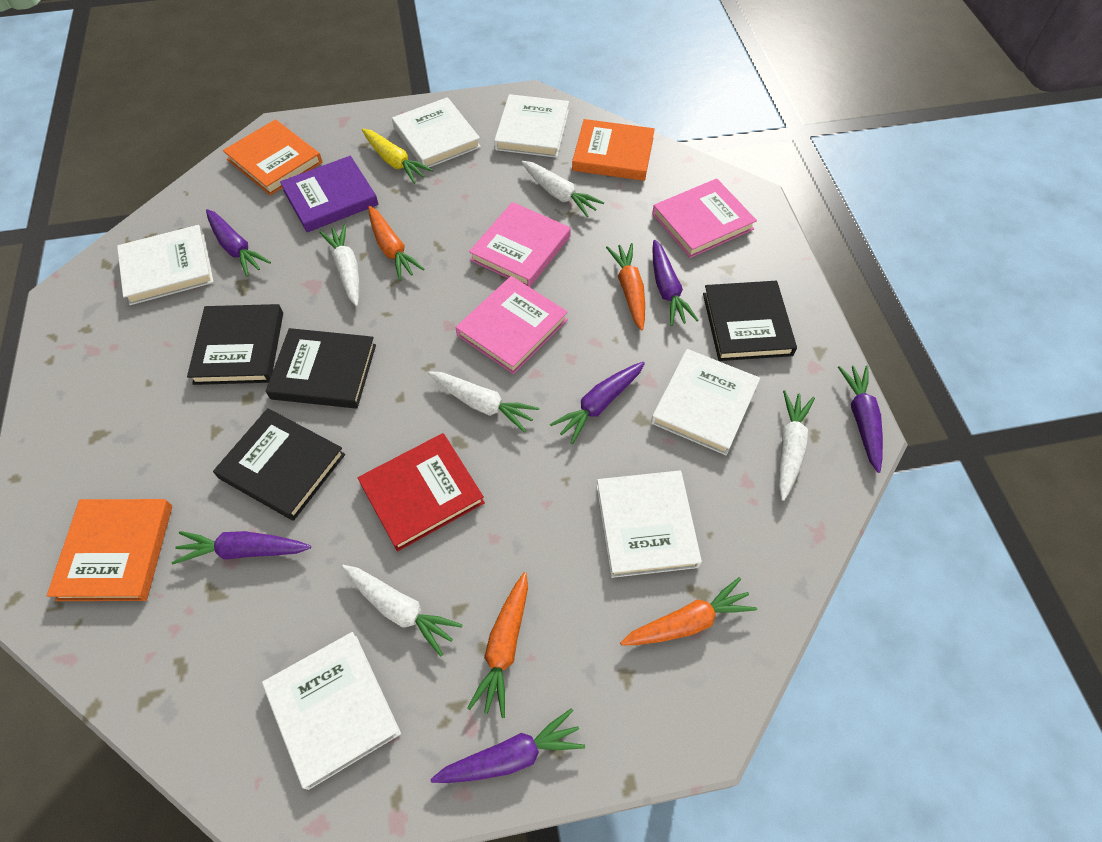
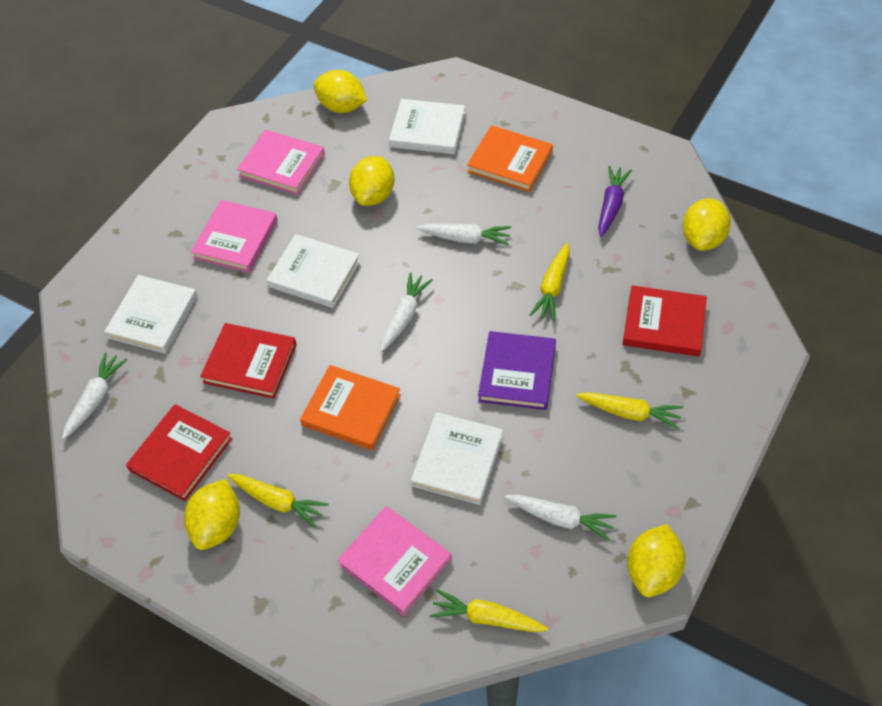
black book: 4 -> 0
orange book: 3 -> 2
orange carrot: 4 -> 0
purple carrot: 6 -> 1
red book: 1 -> 3
white book: 6 -> 4
white carrot: 5 -> 4
yellow carrot: 1 -> 4
yellow lemon: 0 -> 5

